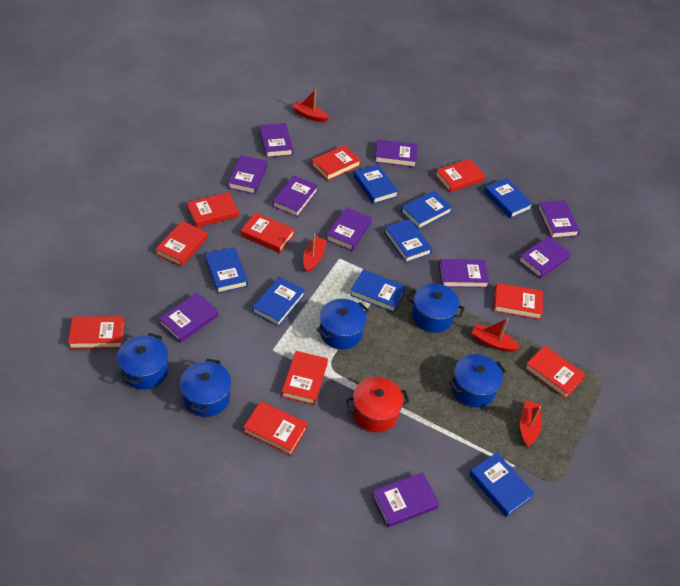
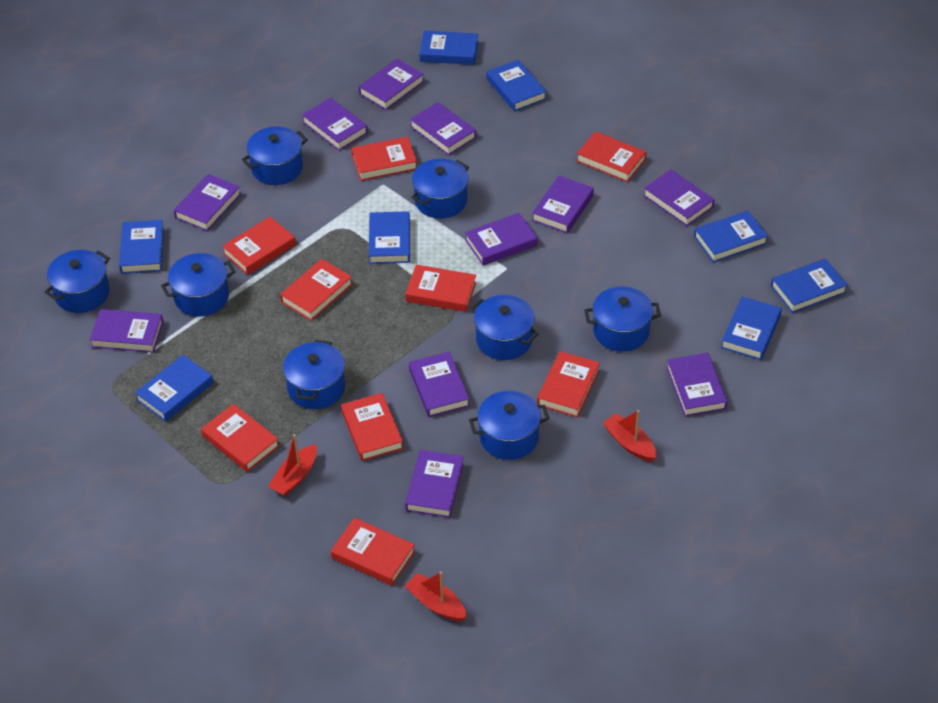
blue pot: 5 -> 8
purple book: 10 -> 11
red boat: 4 -> 3
red book: 10 -> 9
red pot: 1 -> 0

